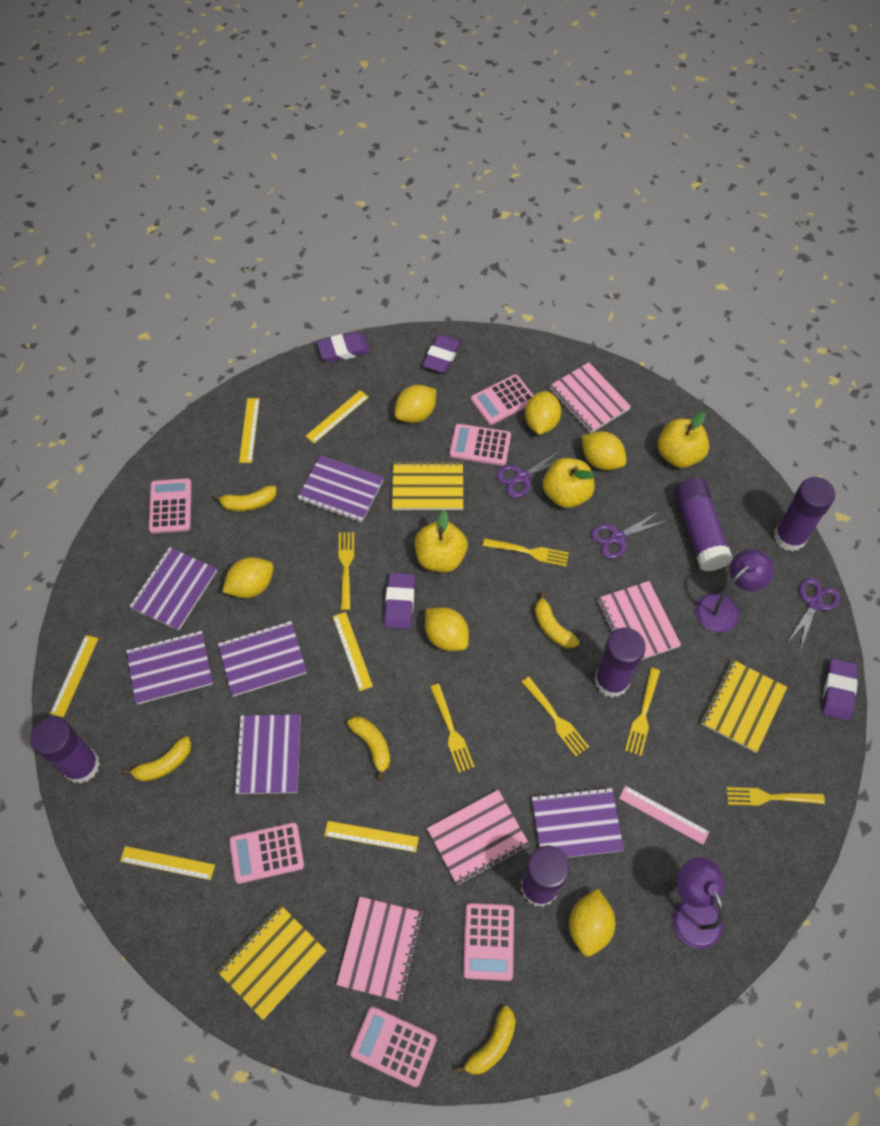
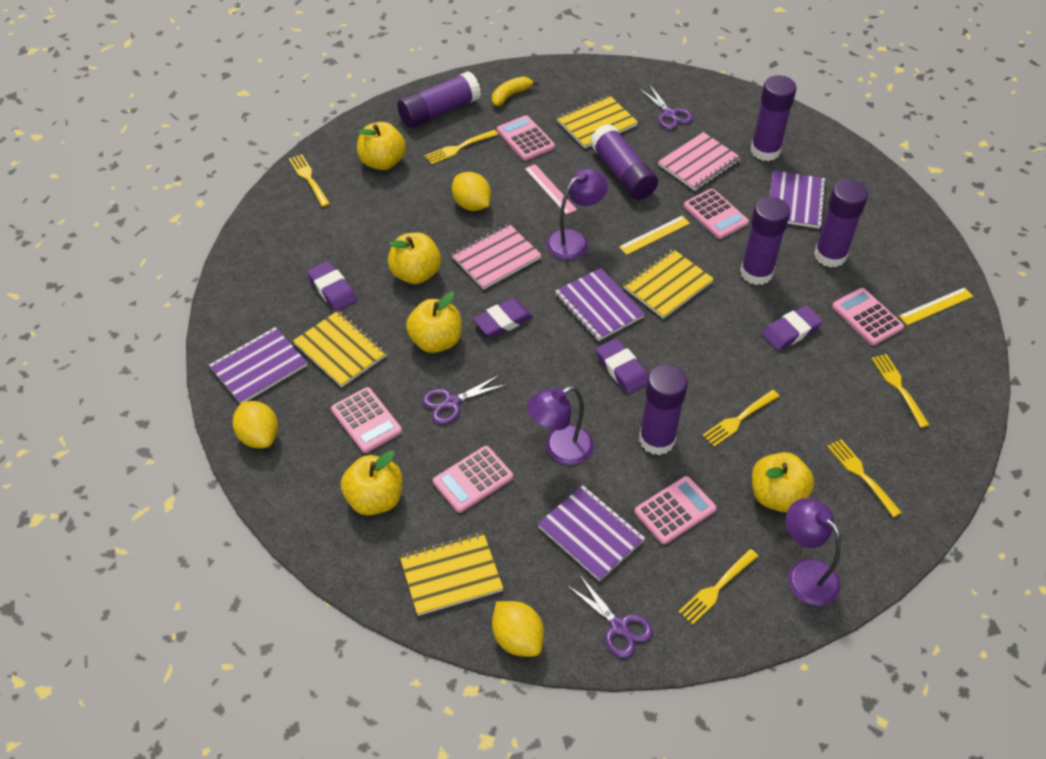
pink notebook: 4 -> 2
purple glue stick: 5 -> 6
purple lamp: 2 -> 3
purple notebook: 6 -> 4
yellow apple: 3 -> 5
yellow banana: 5 -> 1
yellow lemon: 6 -> 3
yellow notebook: 3 -> 4
yellow ruler: 6 -> 2

